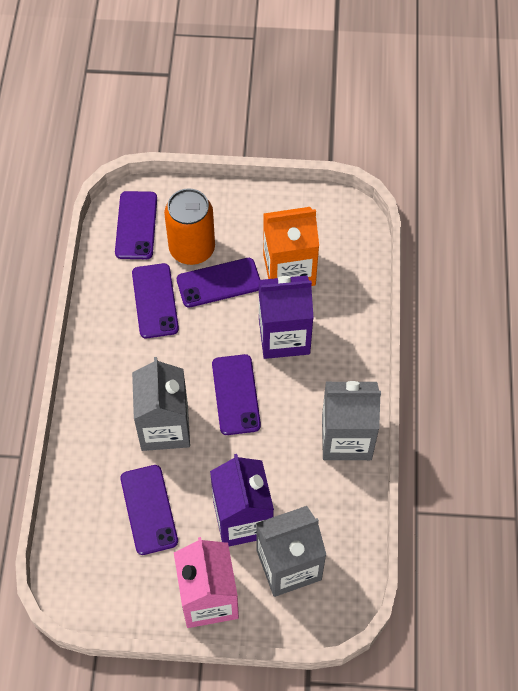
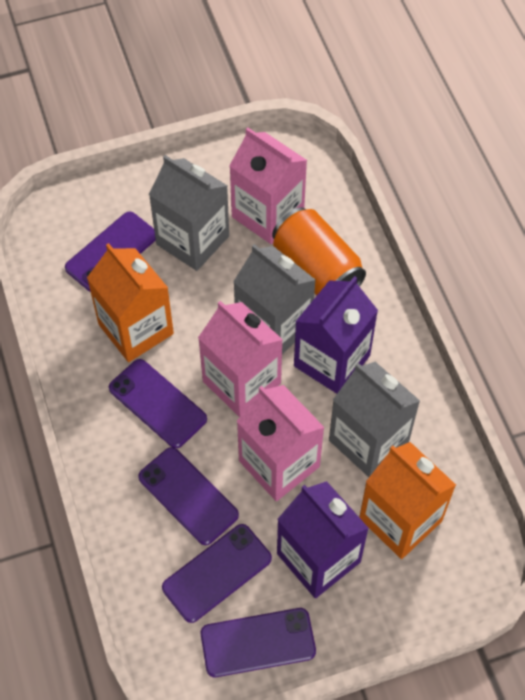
orange carton: 1 -> 2
pink carton: 1 -> 3

